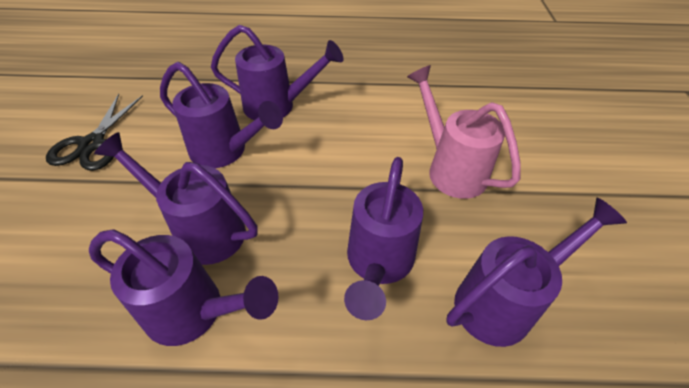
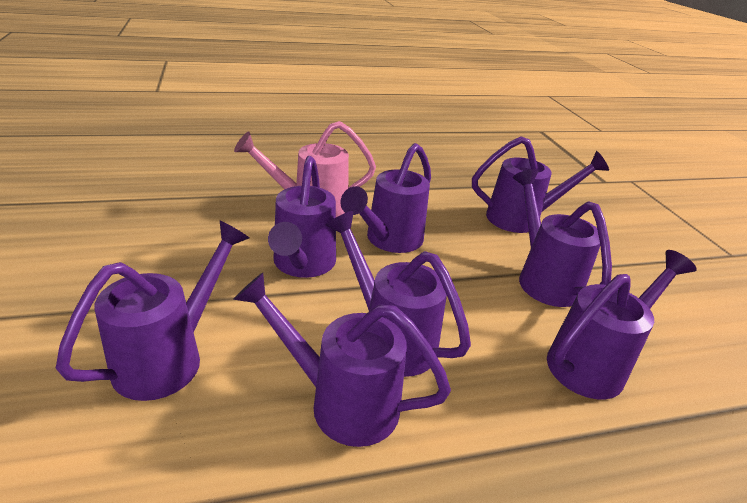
black scissors: 1 -> 0
purple watering can: 6 -> 8

